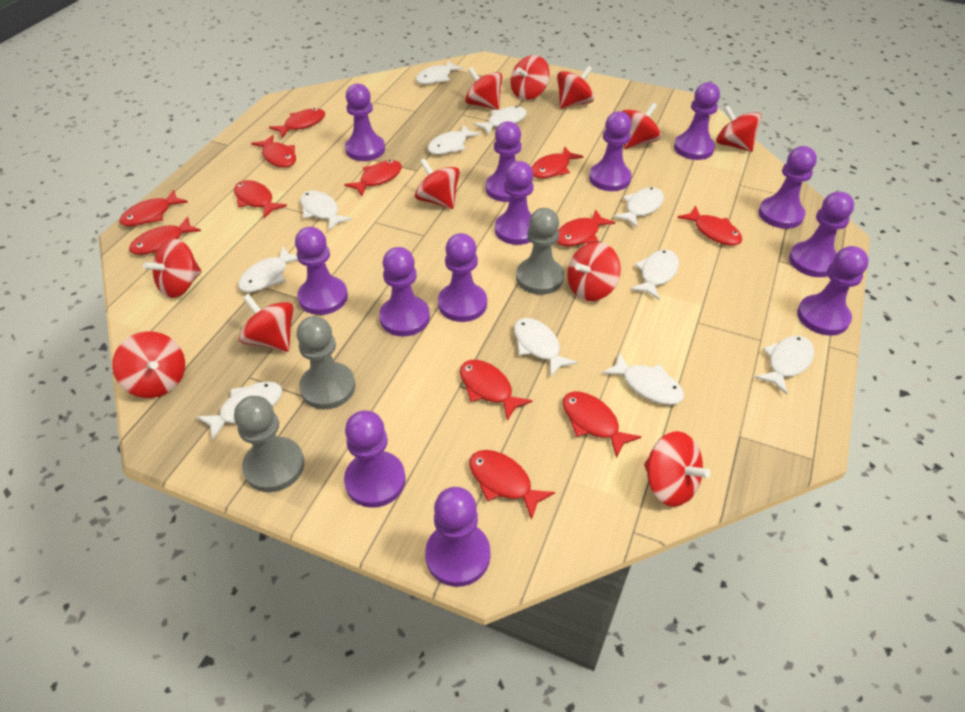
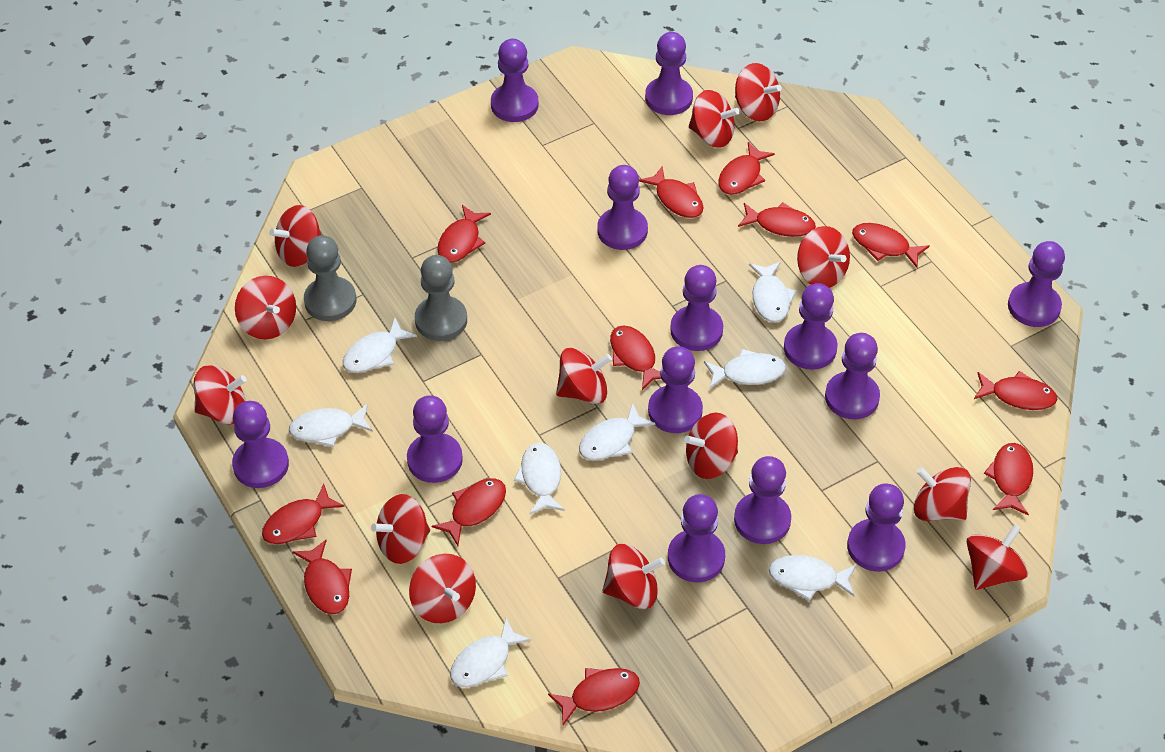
grey pawn: 3 -> 2
red spinning top: 11 -> 13
white fish: 11 -> 8

